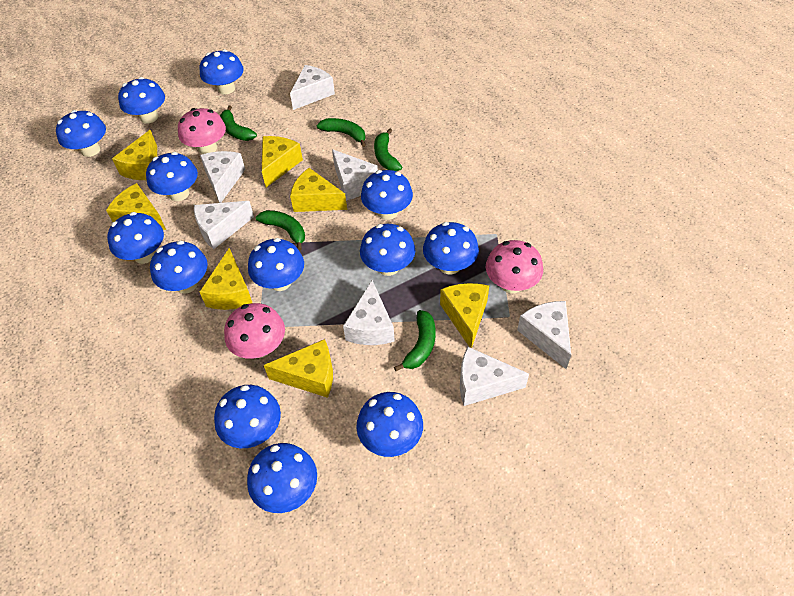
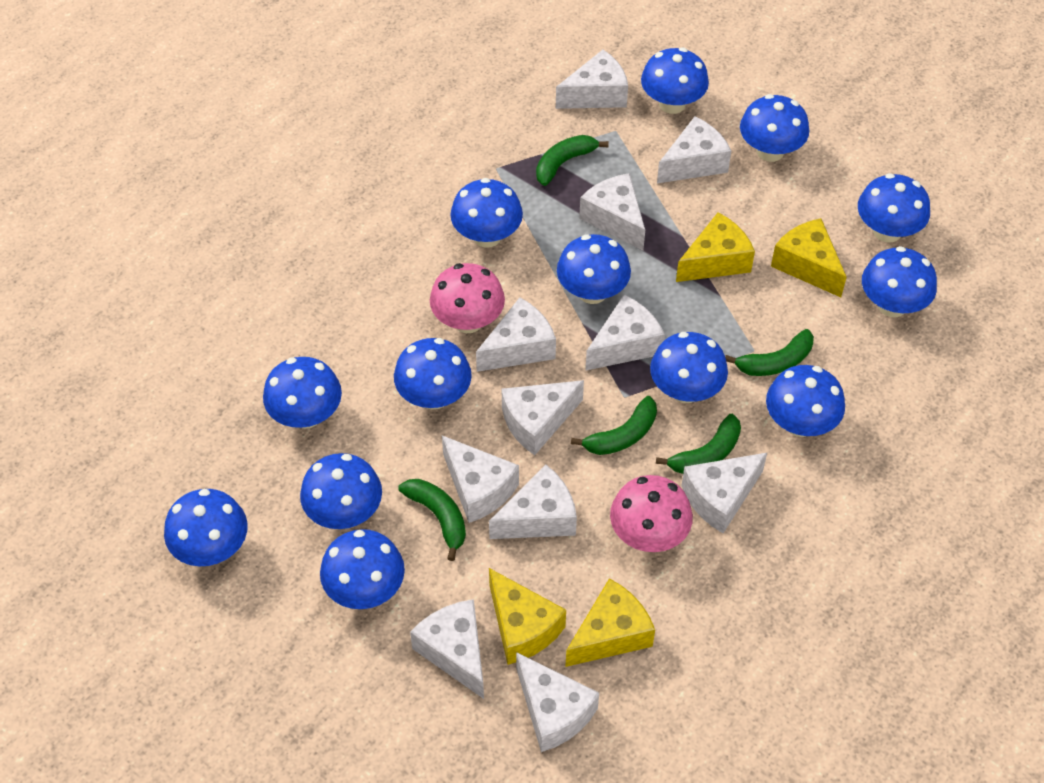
pink mushroom: 3 -> 2
white cheese: 7 -> 11
yellow cheese: 7 -> 4

